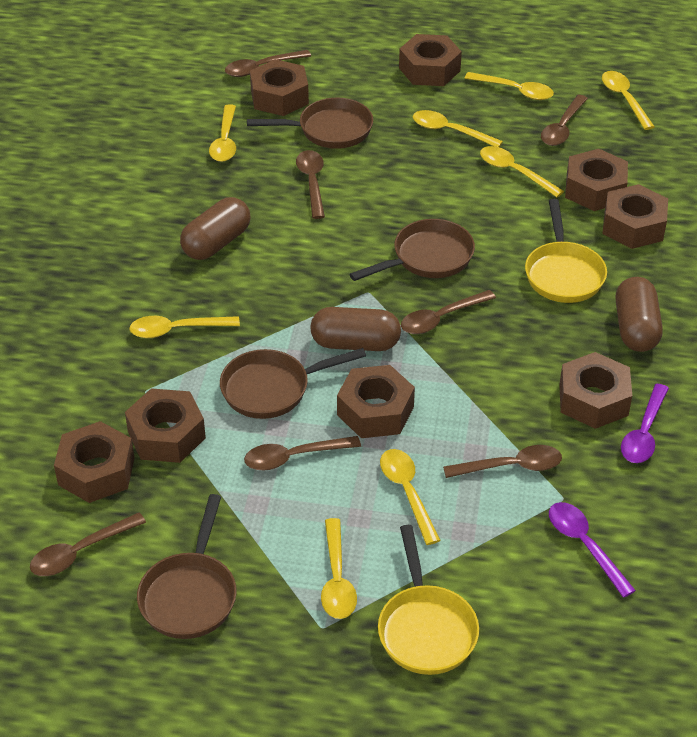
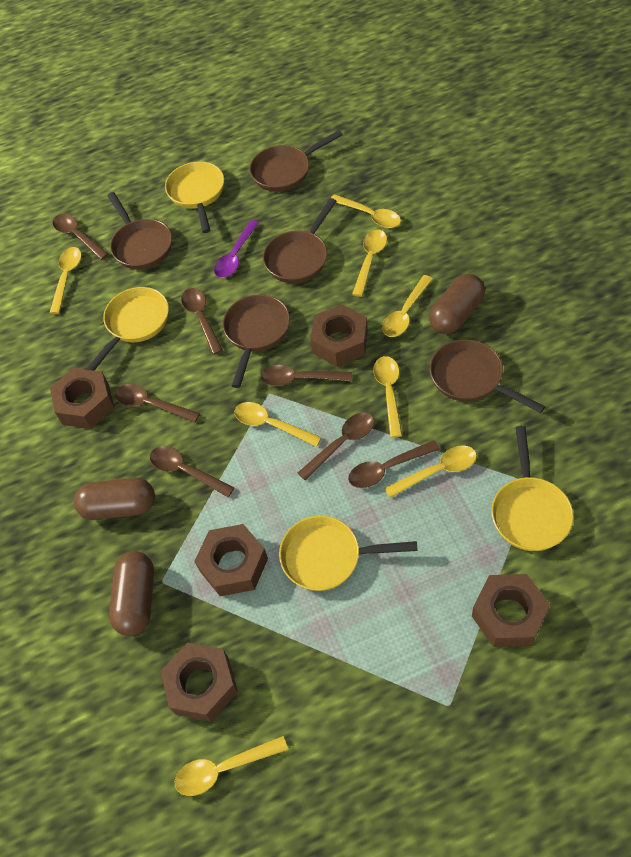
brown nut: 8 -> 5
brown pan: 4 -> 5
purple spoon: 2 -> 1
yellow pan: 2 -> 4

